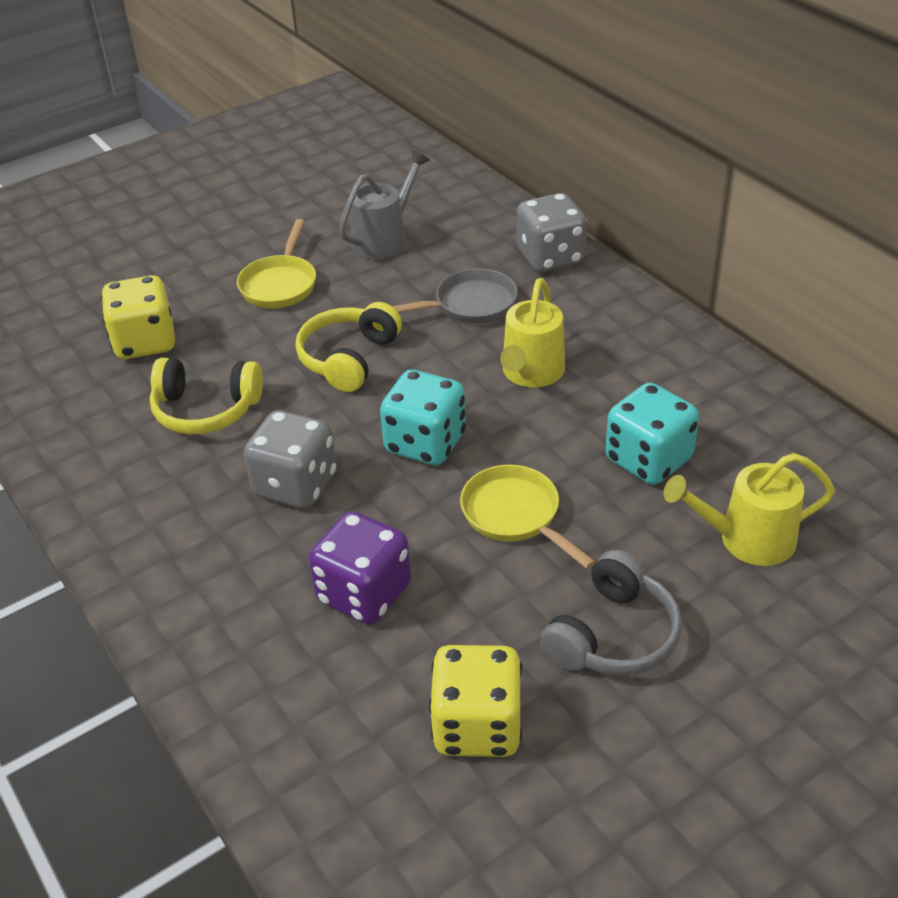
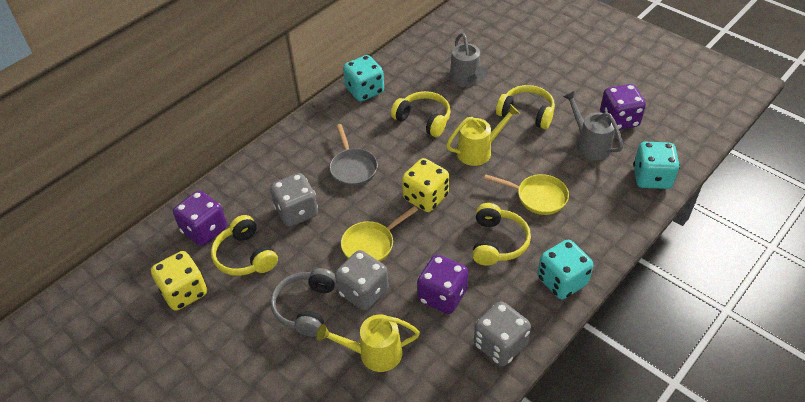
grey dice: 2 -> 3
grey watering can: 1 -> 2
purple dice: 1 -> 3
turquoise dice: 2 -> 3
yellow headphones: 2 -> 4

